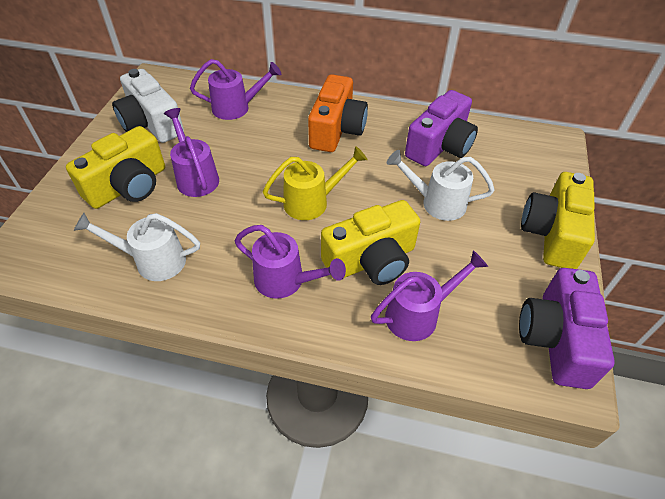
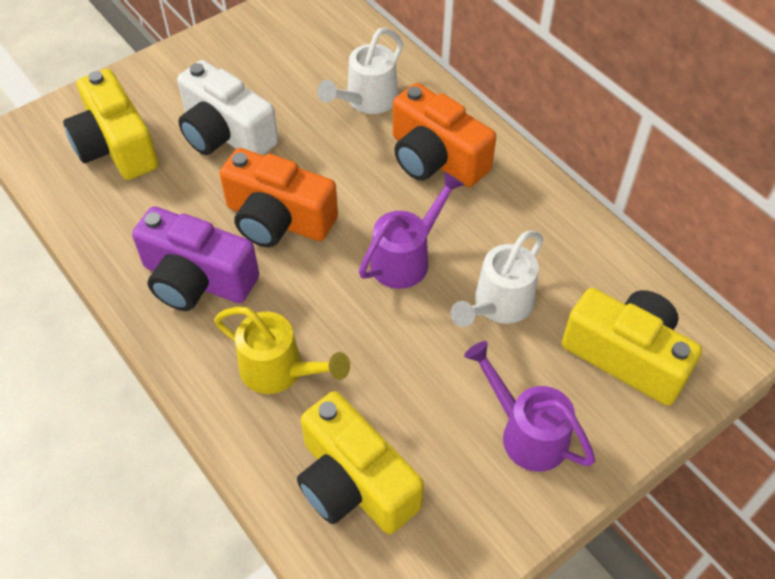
orange camera: 1 -> 2
purple camera: 2 -> 1
purple watering can: 4 -> 2

